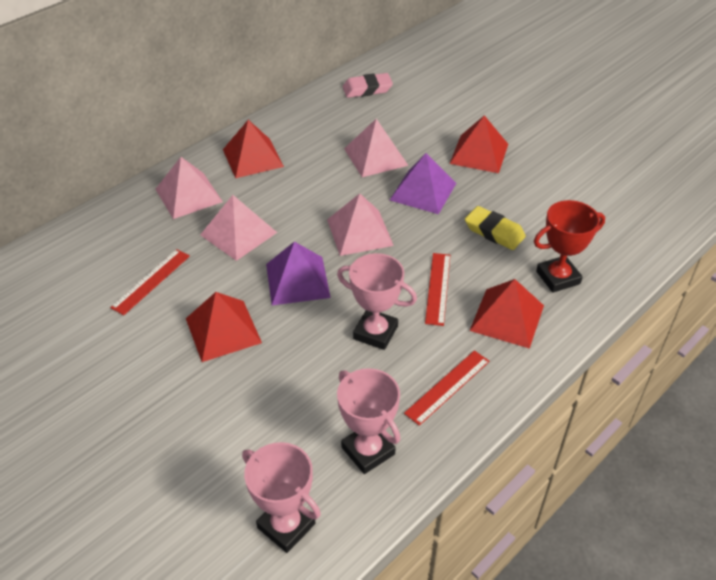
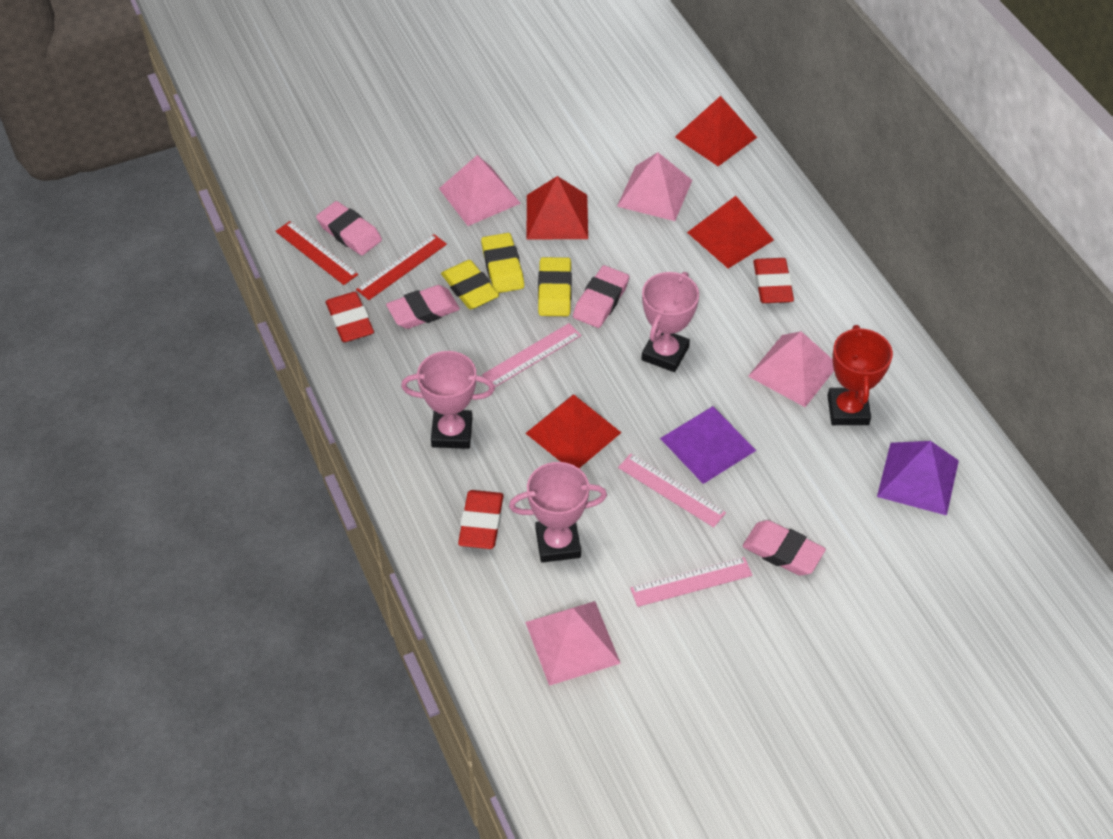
pink eraser: 1 -> 4
pink ruler: 0 -> 3
red eraser: 0 -> 3
red ruler: 3 -> 2
yellow eraser: 1 -> 3

